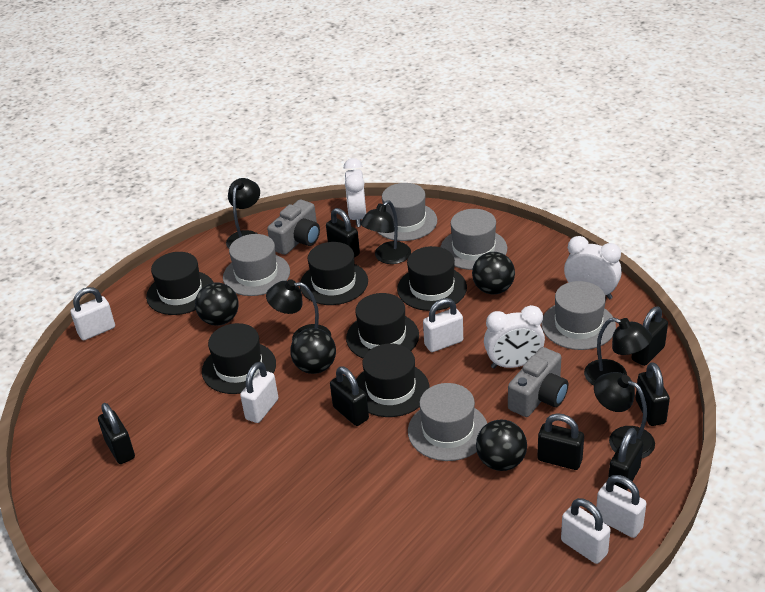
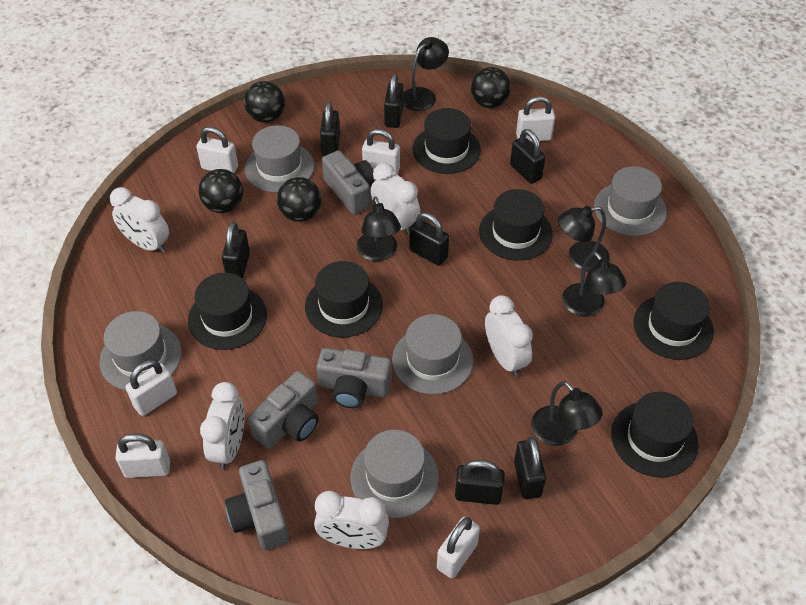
grey camera: 2 -> 4
white clock: 3 -> 5
white padlock: 5 -> 6

